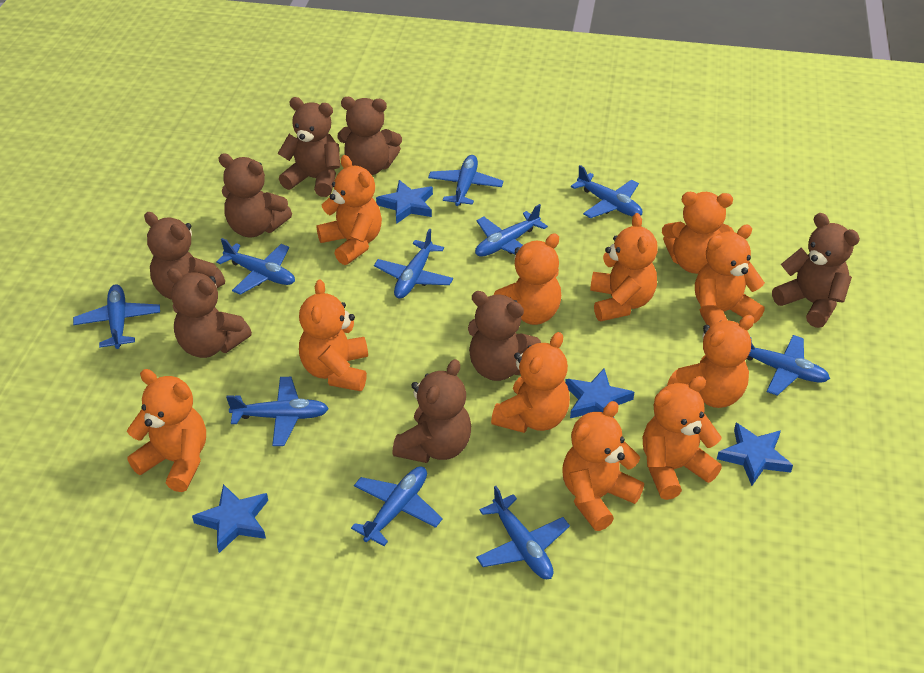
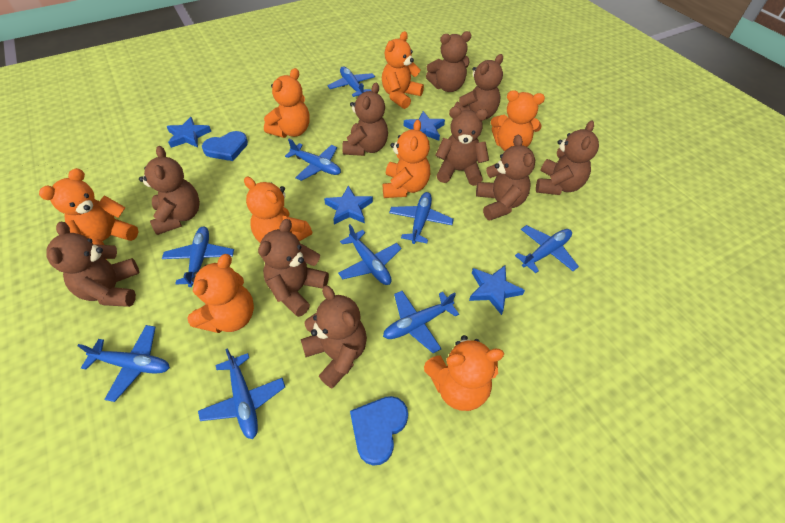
blue heart: 0 -> 2
blue plane: 10 -> 9
brown teddy bear: 8 -> 10
orange teddy bear: 11 -> 8

